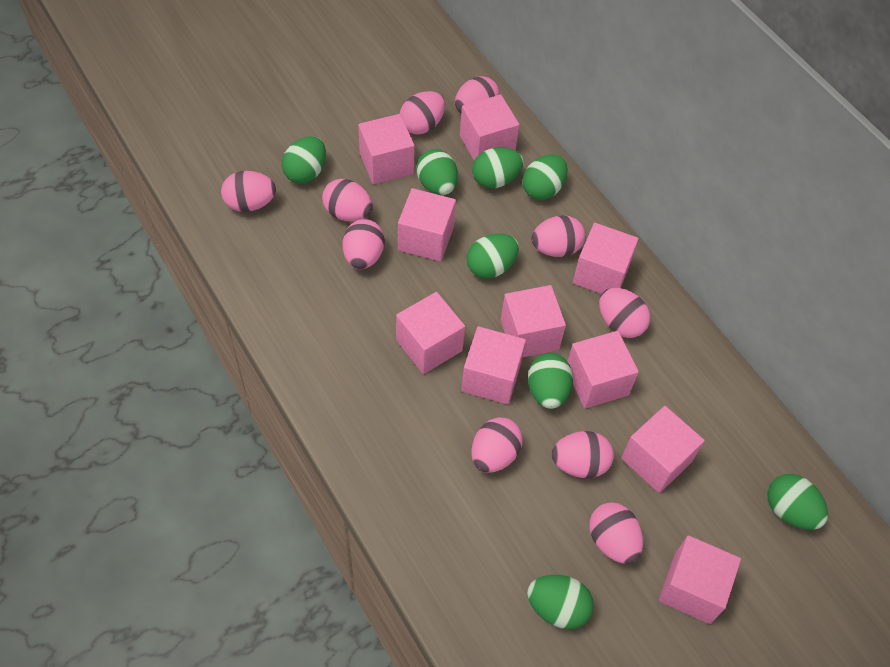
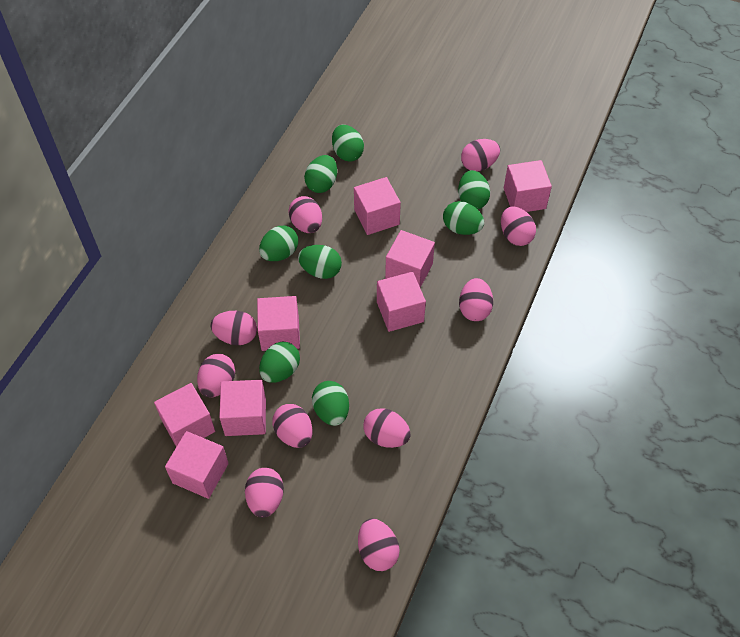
pink cube: 10 -> 8

